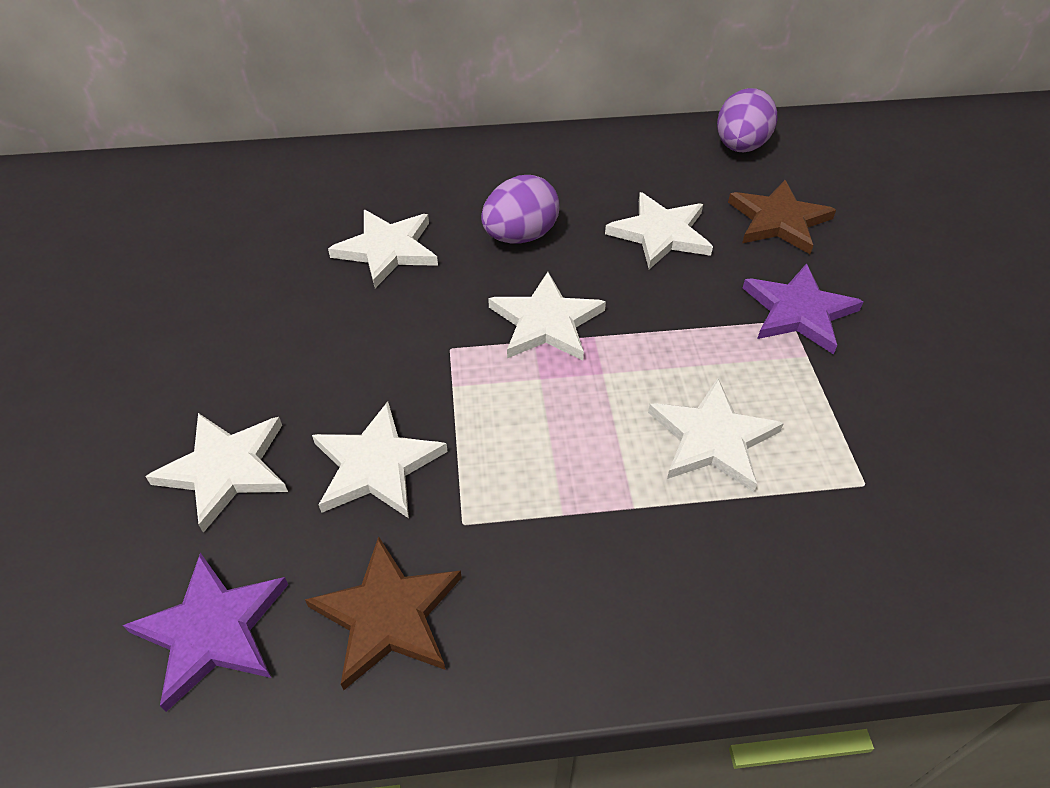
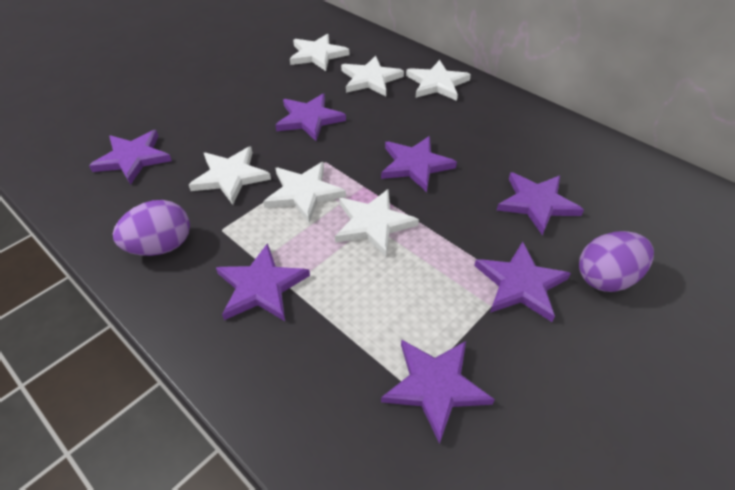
brown star: 2 -> 0
purple star: 2 -> 7

